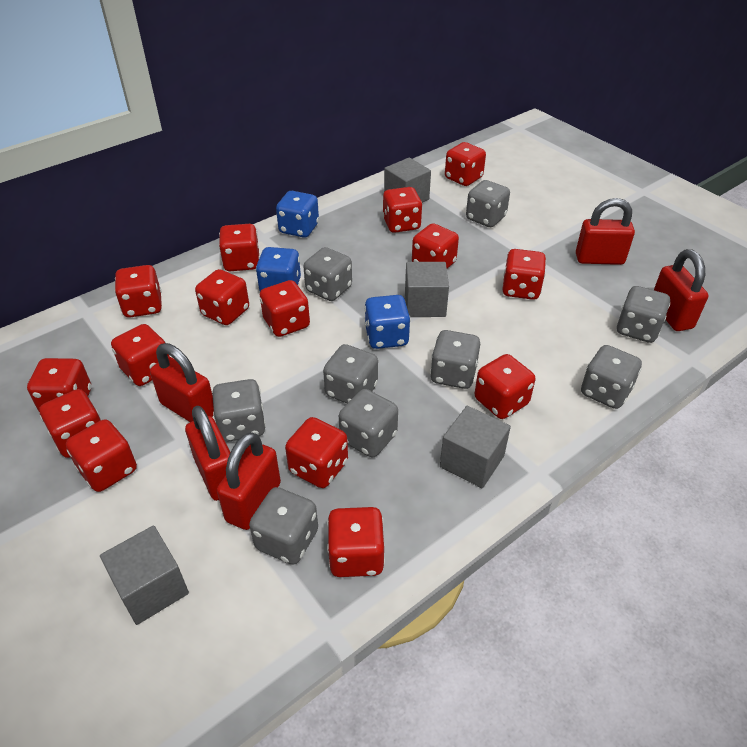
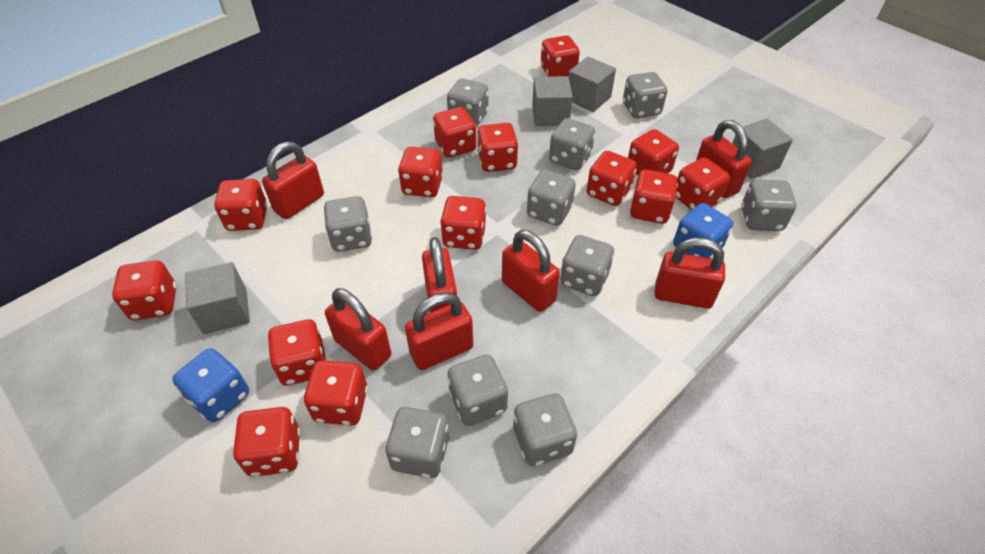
blue dice: 3 -> 2
grey dice: 9 -> 10
red dice: 15 -> 14
red padlock: 5 -> 7

